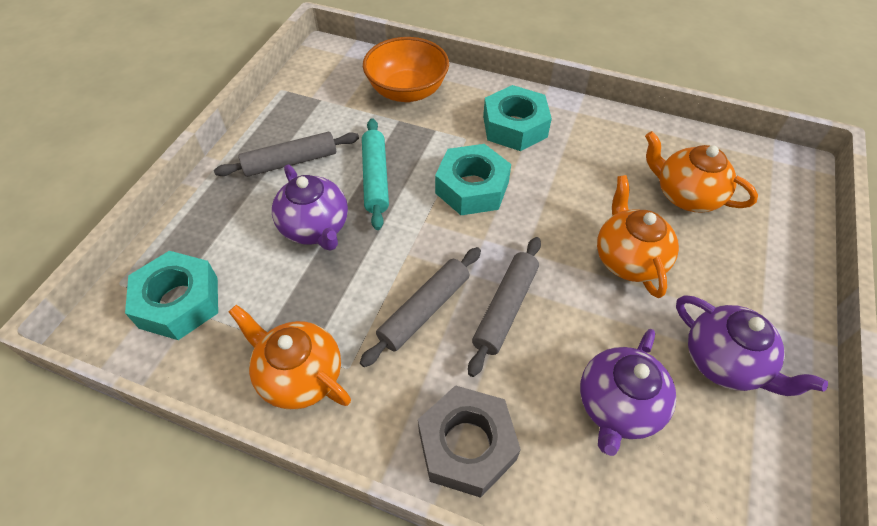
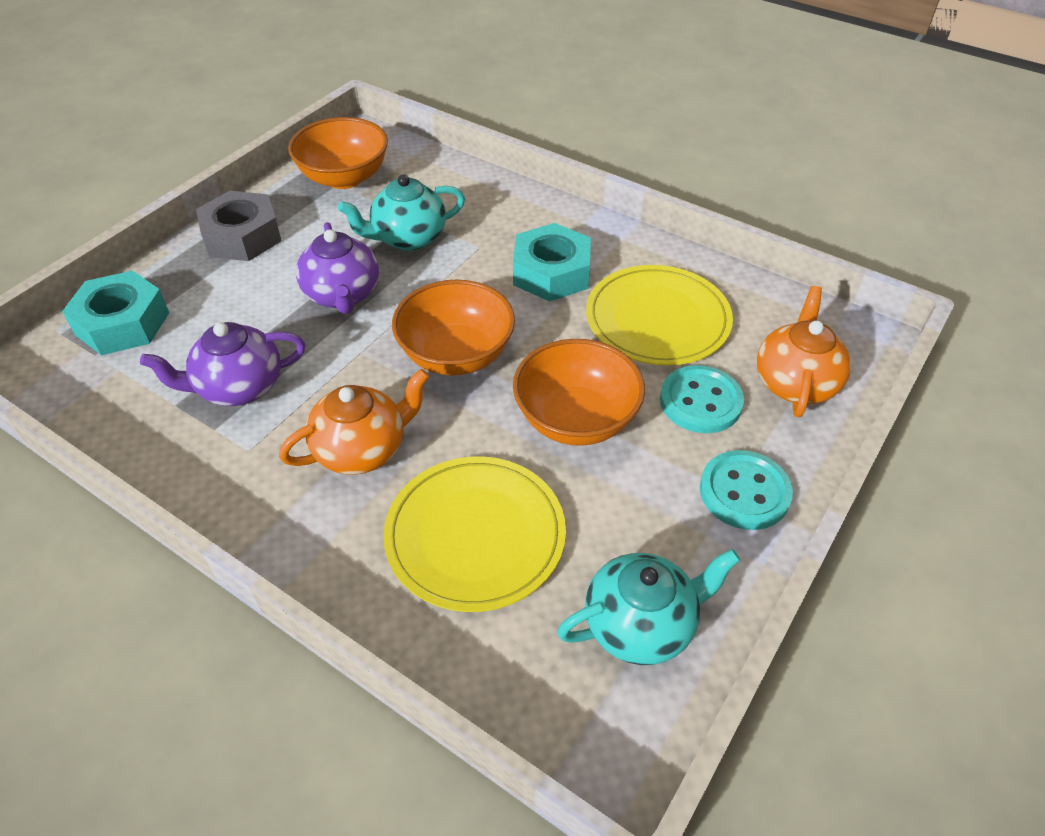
grey rolling pin: 3 -> 0
orange bowl: 1 -> 3
orange teapot: 3 -> 2
purple teapot: 3 -> 2
turquoise button: 0 -> 2
turquoise nut: 3 -> 2
turquoise rolling pin: 1 -> 0
turquoise teapot: 0 -> 2
yellow plate: 0 -> 2

